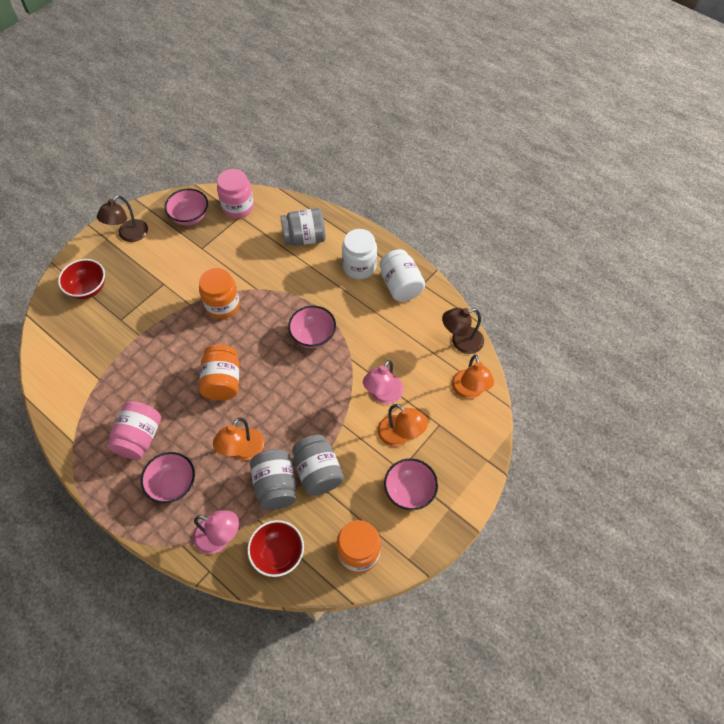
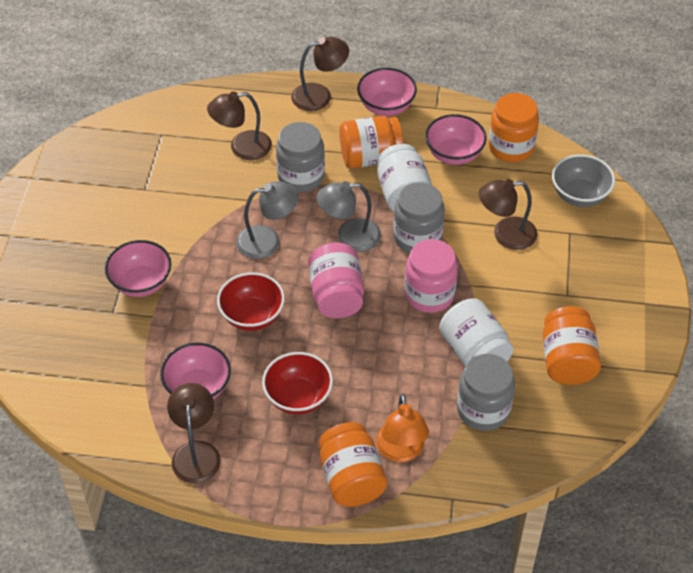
brown lamp: 2 -> 4
grey bowl: 0 -> 1
grey lamp: 0 -> 2
orange jar: 3 -> 4
orange lamp: 3 -> 1
pink lamp: 2 -> 0

